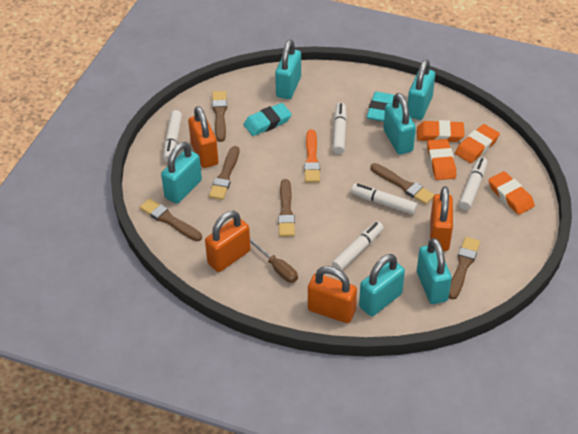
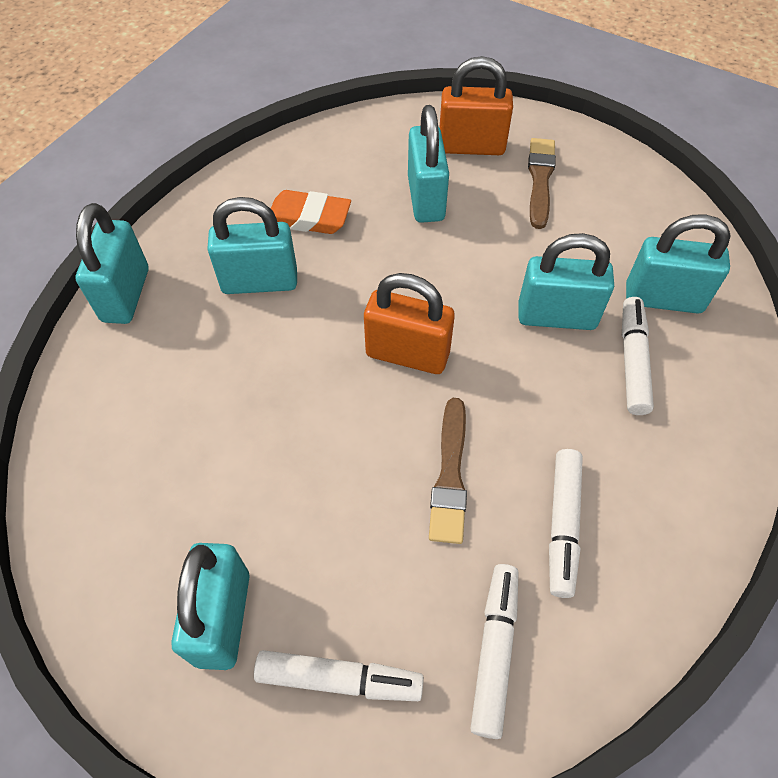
brown brush: 6 -> 2
brown screwdriver: 1 -> 0
orange brush: 1 -> 0
orange eraser: 4 -> 1
orange padlock: 4 -> 2
turquoise eraser: 2 -> 0
white marker: 5 -> 4

